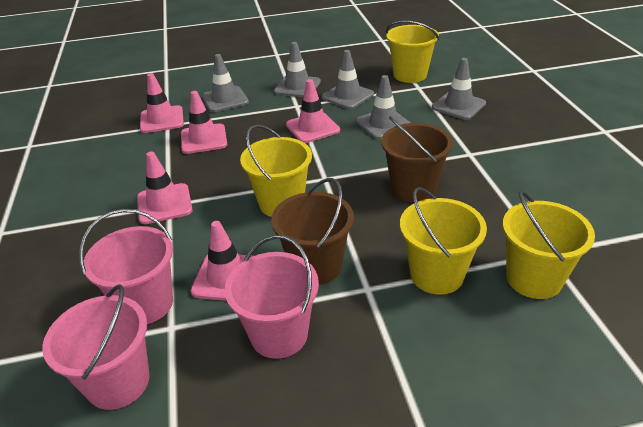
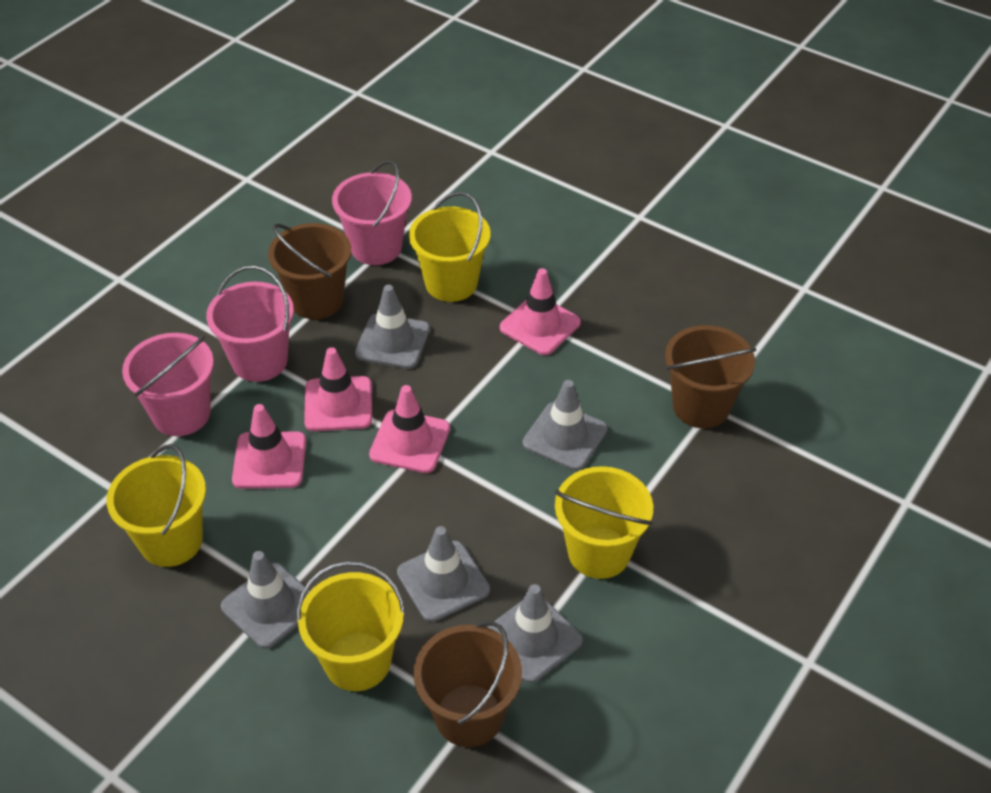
brown bucket: 2 -> 3
pink traffic cone: 5 -> 4

